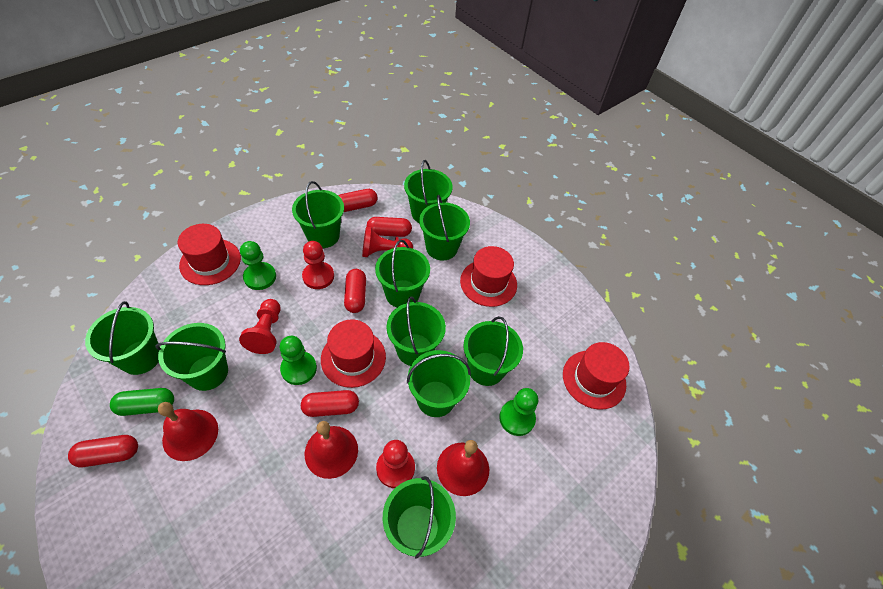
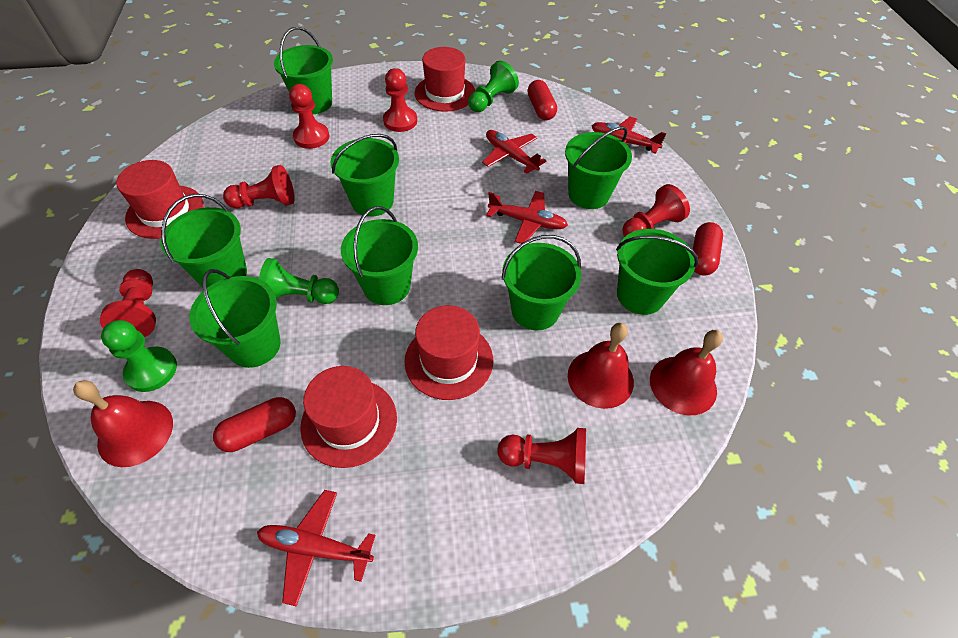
green bucket: 10 -> 8
green capsule: 1 -> 0
red capsule: 5 -> 3
red pawn: 4 -> 6
red plane: 0 -> 4

